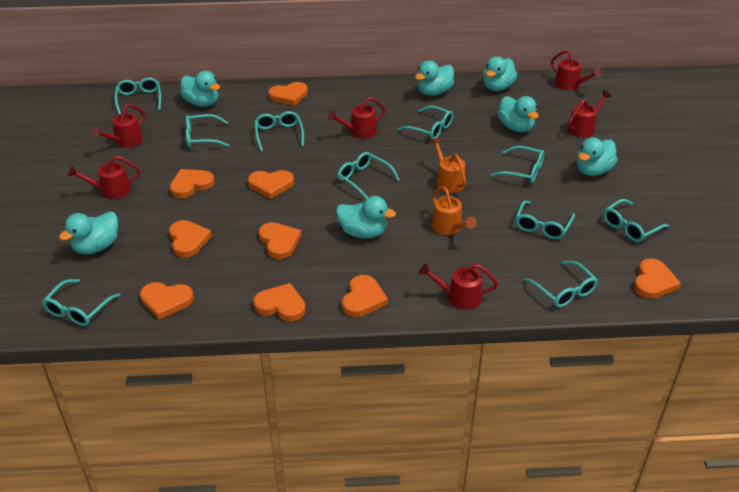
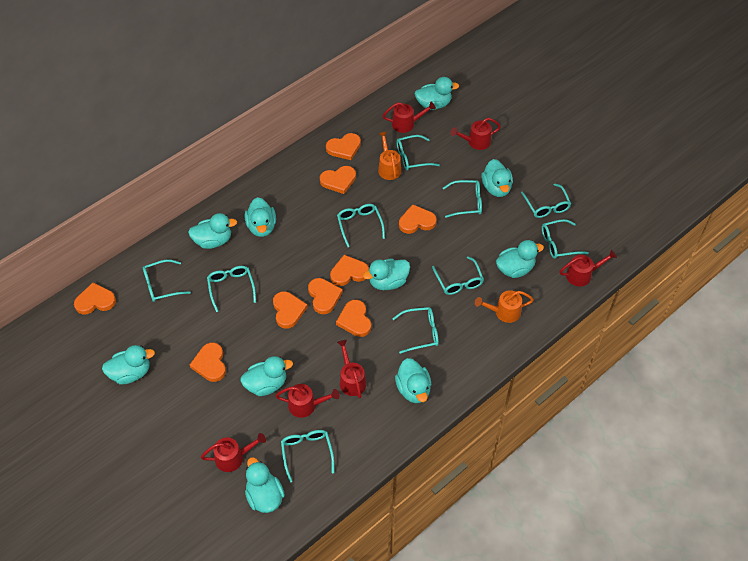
turquoise duck: 7 -> 10

